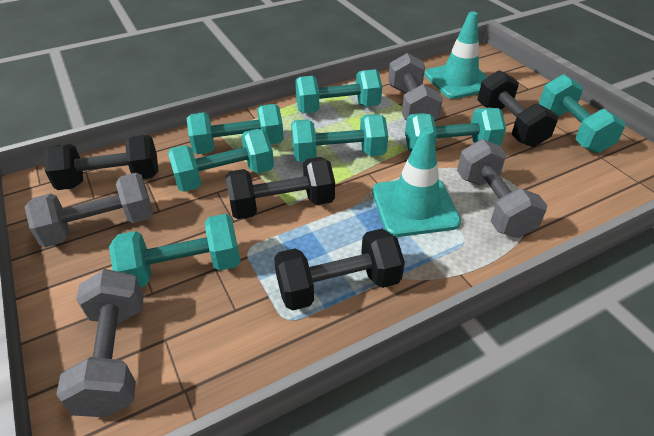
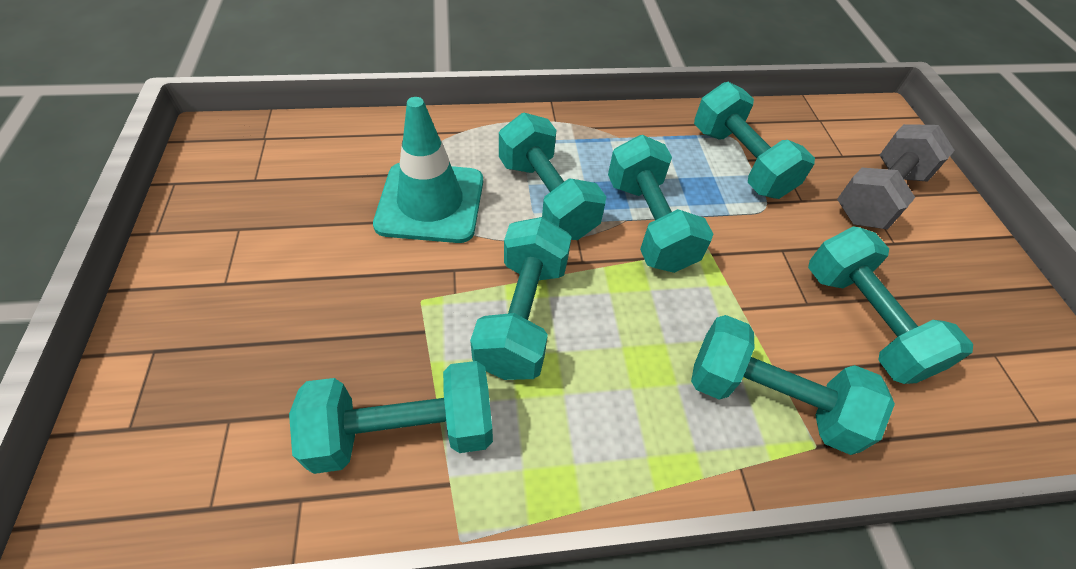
black dumbbell: 4 -> 0
grey dumbbell: 4 -> 1
turquoise traffic cone: 2 -> 1

